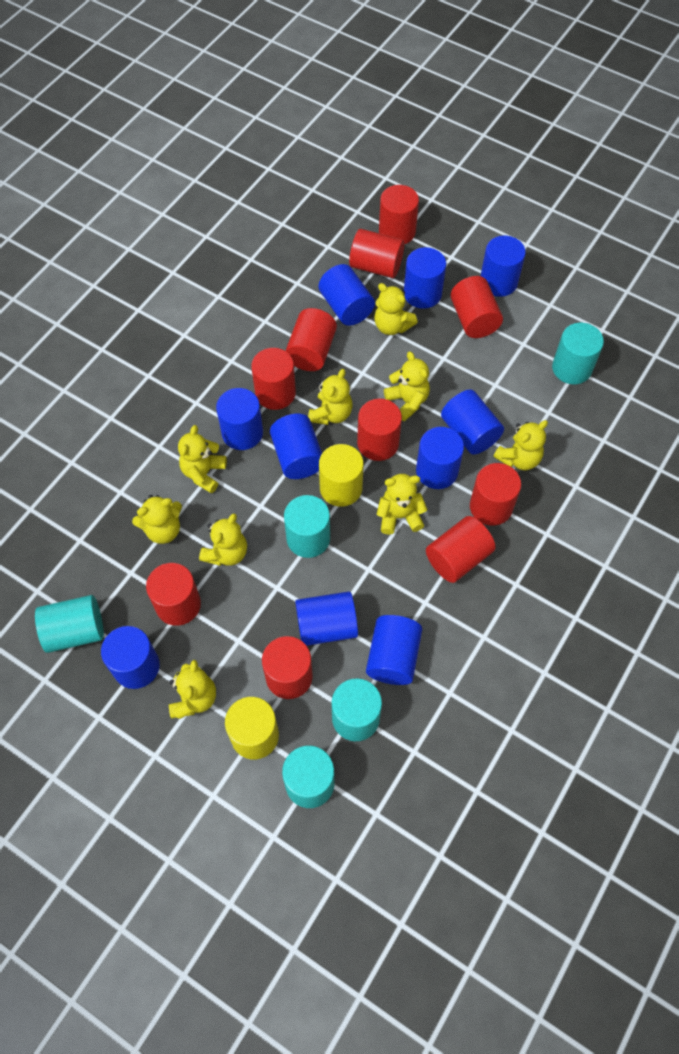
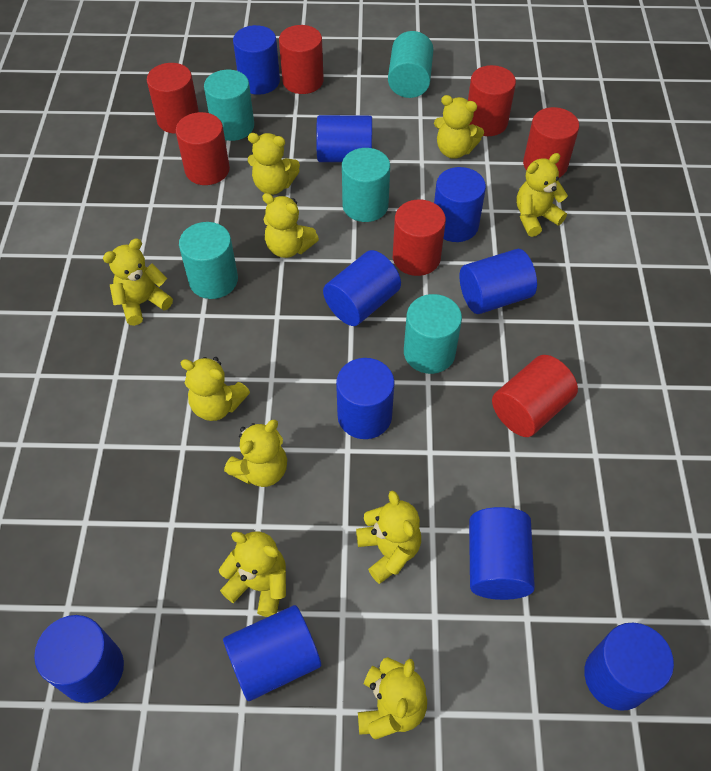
red cylinder: 10 -> 7
yellow cylinder: 2 -> 0
yellow teddy bear: 9 -> 10

